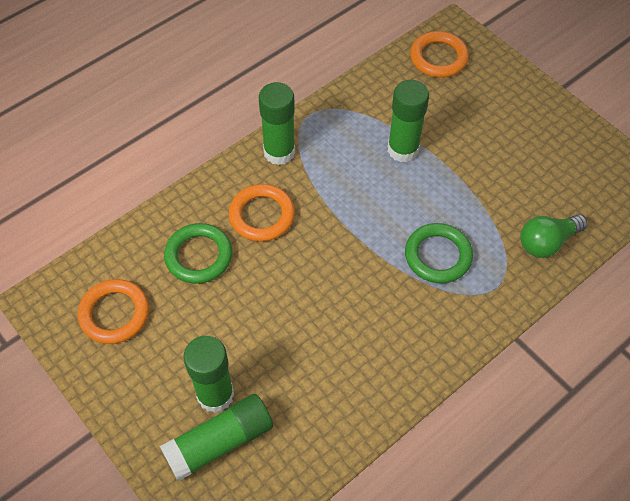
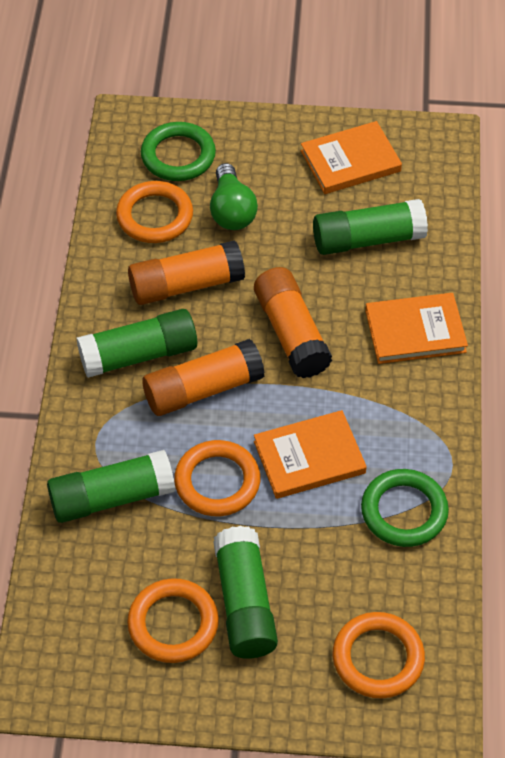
orange book: 0 -> 3
orange glue stick: 0 -> 3
orange ring: 3 -> 4

